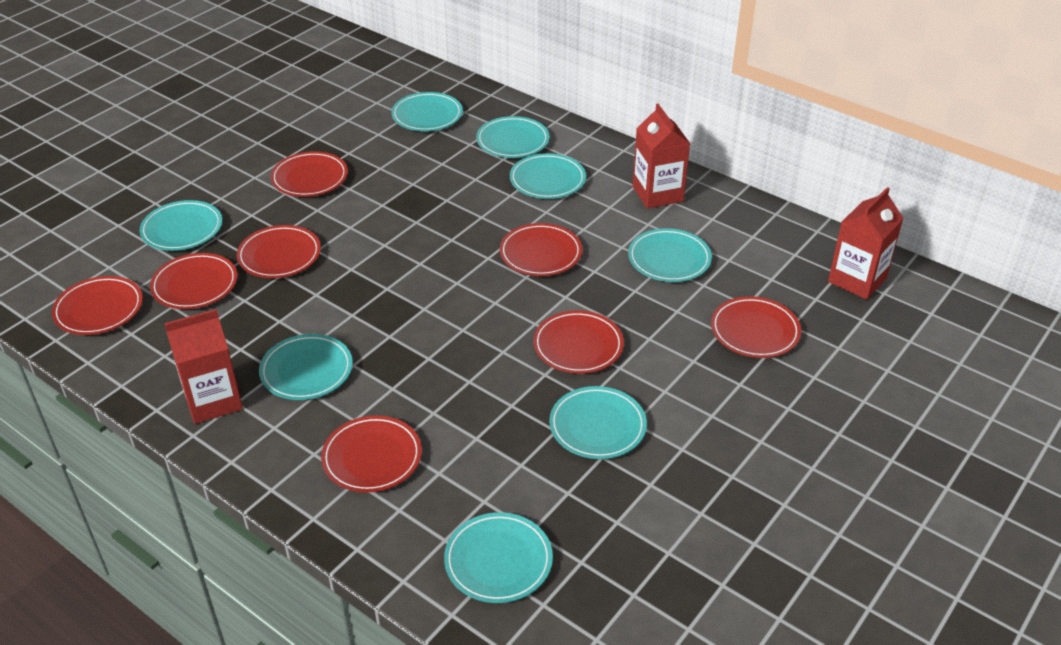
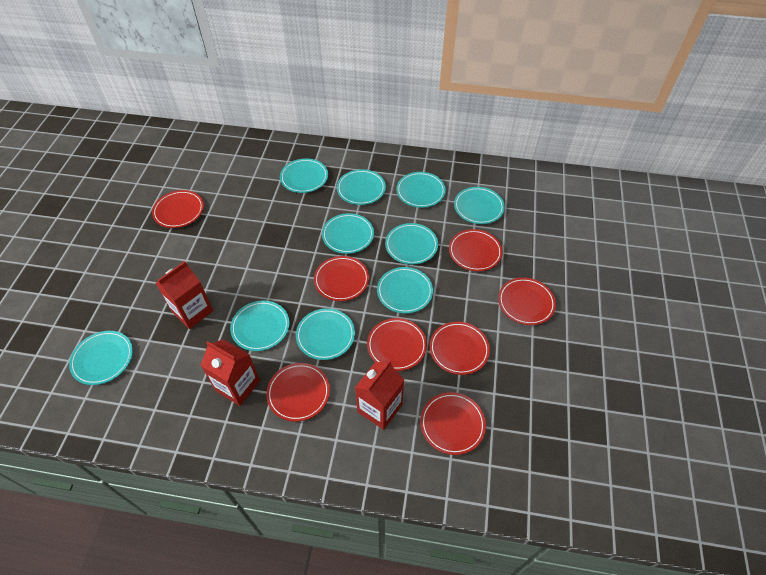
turquoise plate: 8 -> 10

